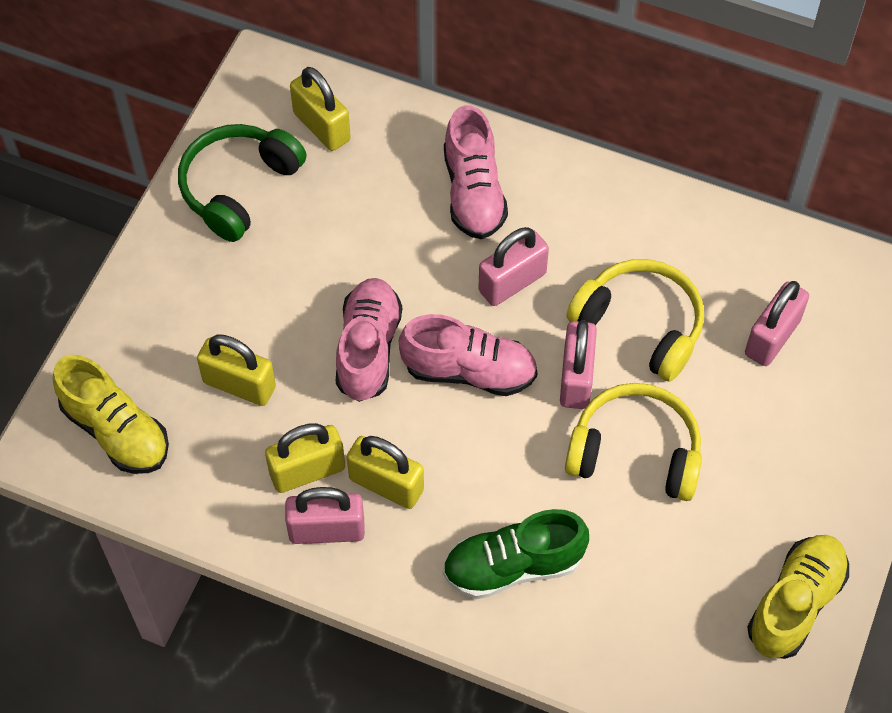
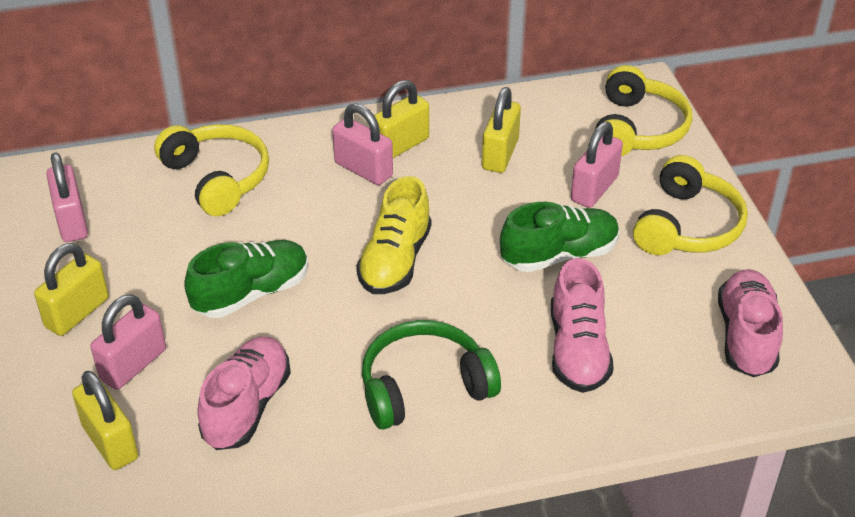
green shoe: 1 -> 2
yellow headphones: 2 -> 3
yellow shoe: 2 -> 1

